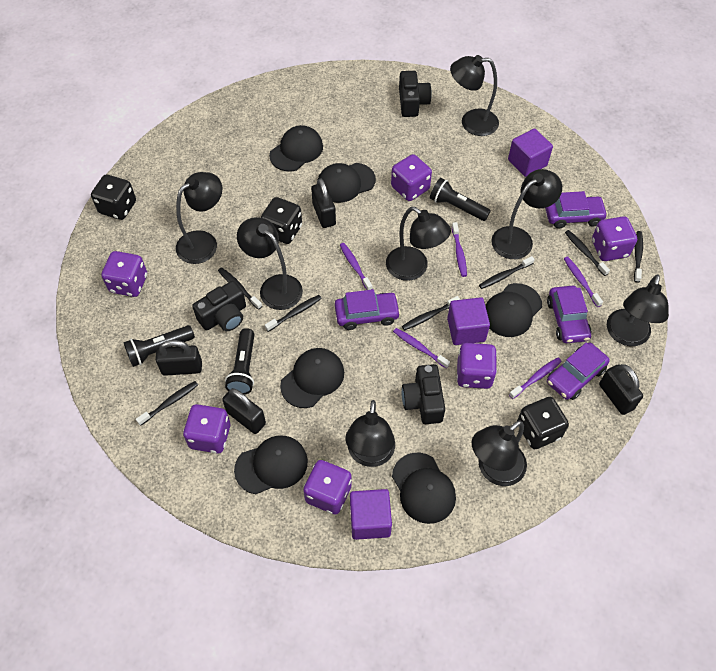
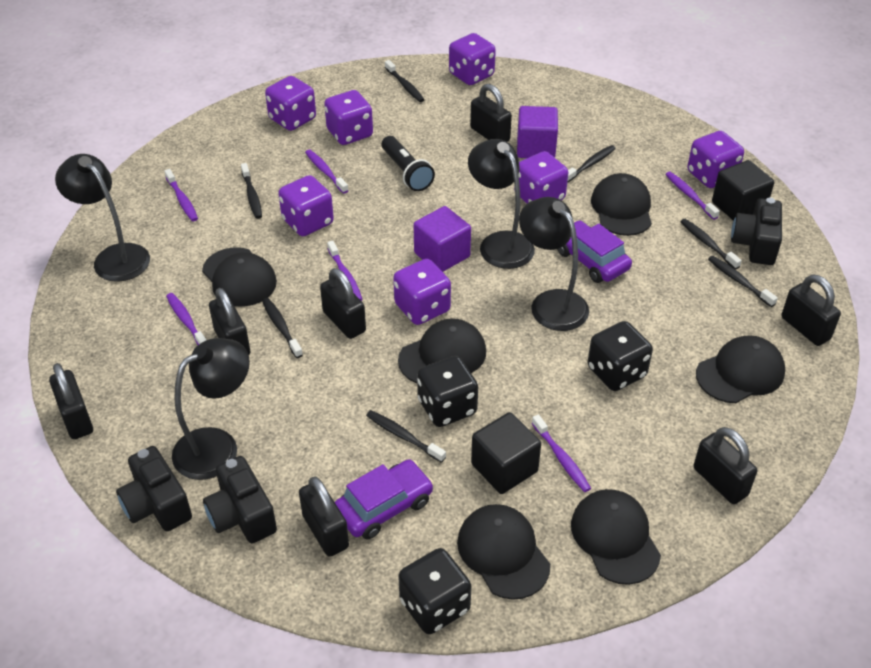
black cube: 0 -> 2
black flashlight: 3 -> 1
black lamp: 8 -> 4
black padlock: 4 -> 7
purple car: 4 -> 2
purple cube: 3 -> 2
purple dice: 6 -> 7
purple toothbrush: 5 -> 6

